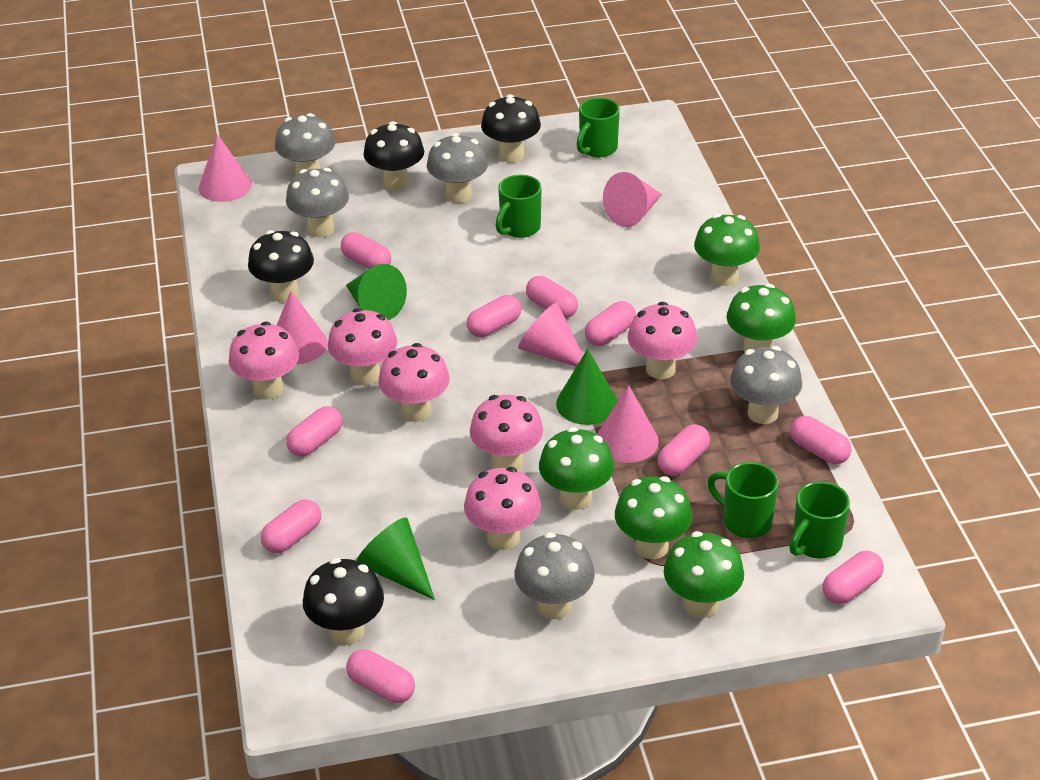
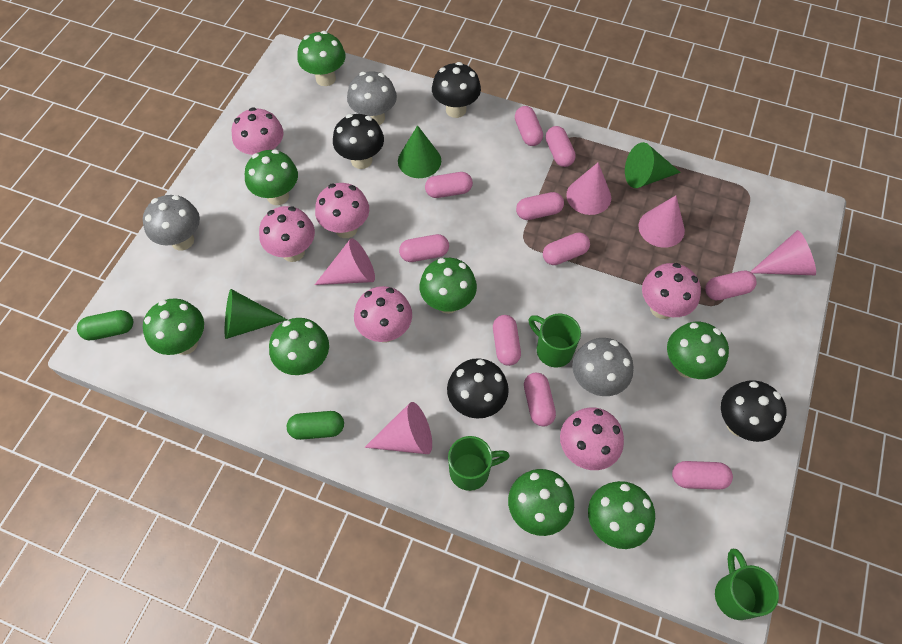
green capsule: 0 -> 2
green mug: 4 -> 3
green mushroom: 5 -> 8
grey mushroom: 5 -> 3

